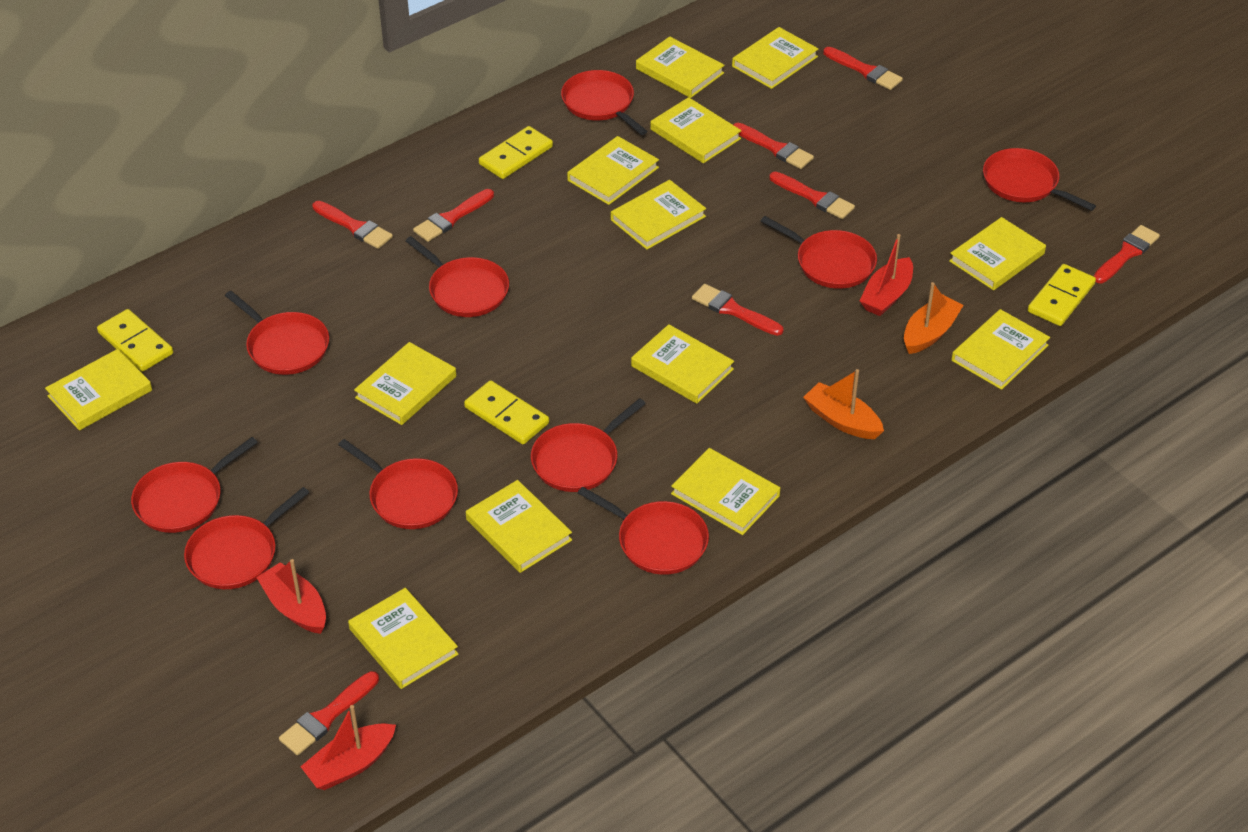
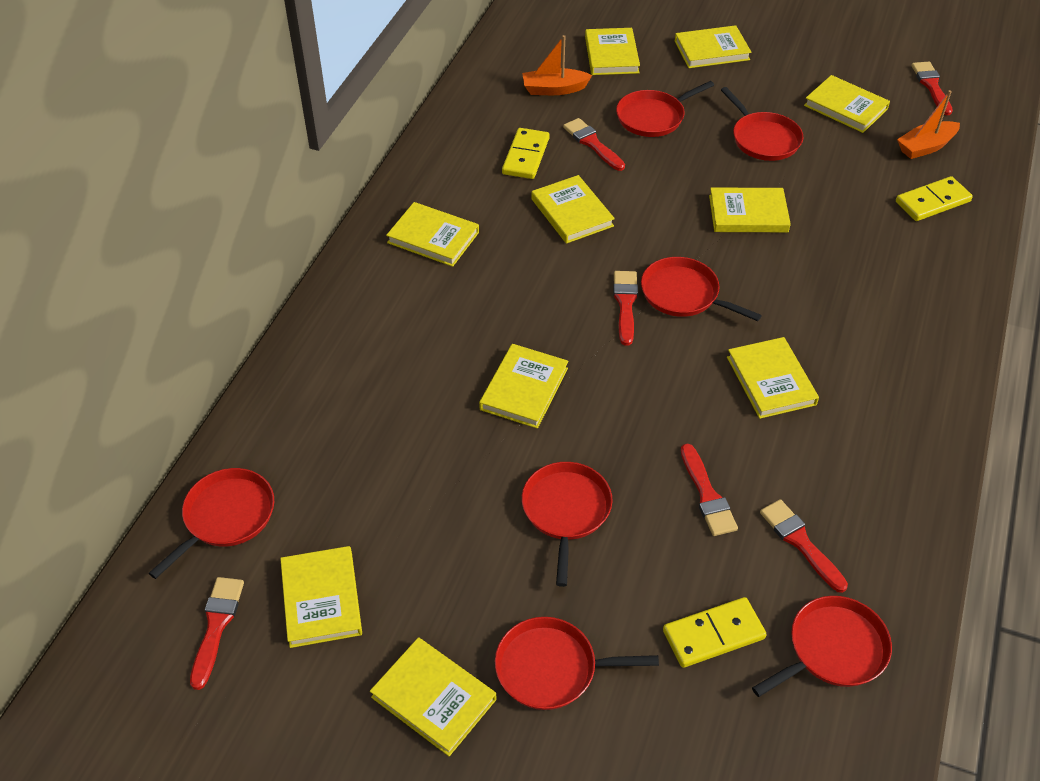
red boat: 3 -> 0
red brush: 8 -> 6
red pan: 10 -> 7
yellow book: 13 -> 10
yellow domino: 4 -> 3

